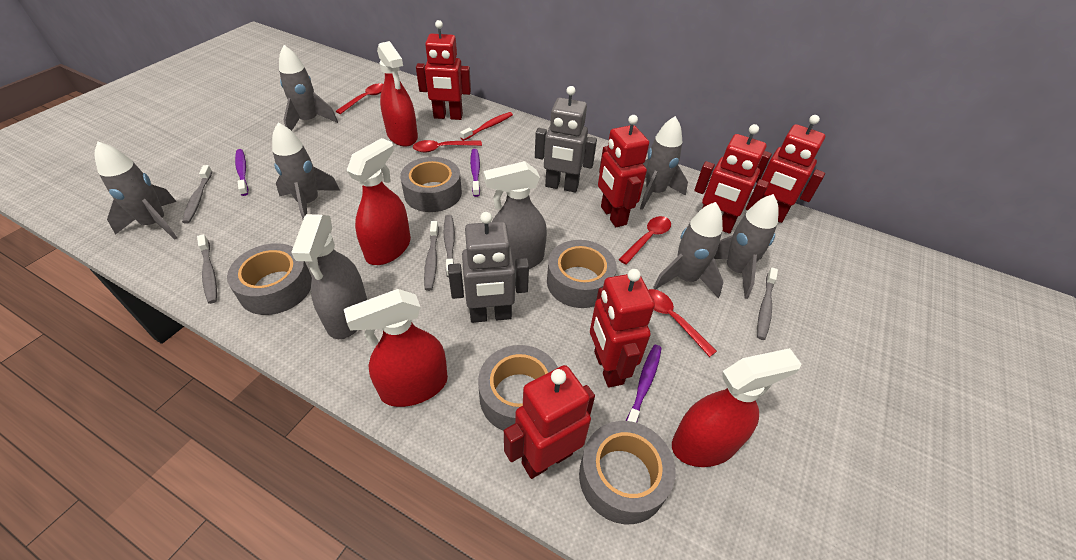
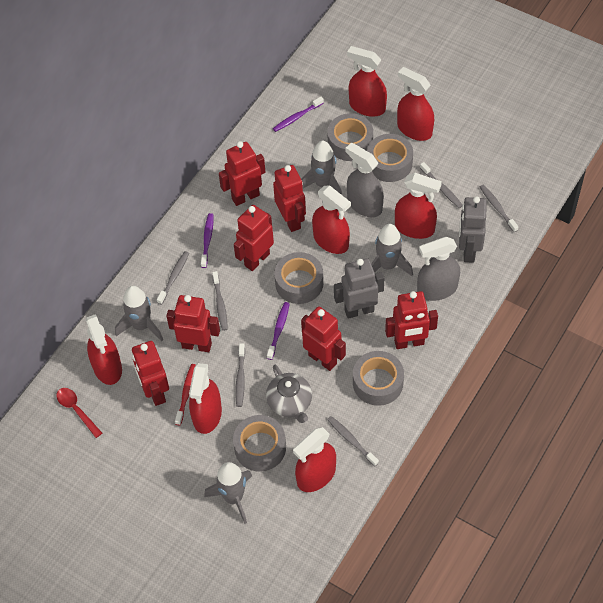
grey rocket: 6 -> 4
grey teapot: 0 -> 1
grey toothbrush: 5 -> 6
red robot: 6 -> 7
red spoon: 4 -> 1
red spray bottle: 4 -> 7

